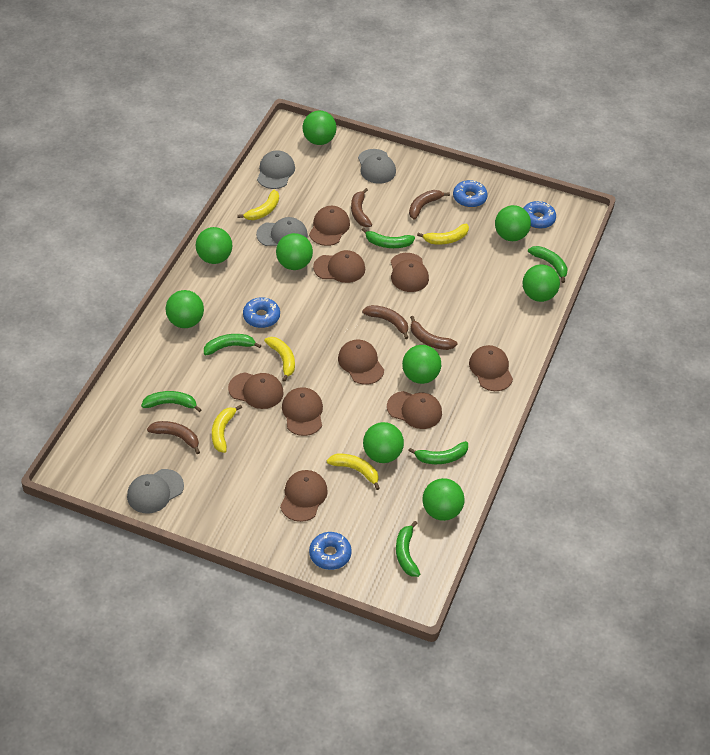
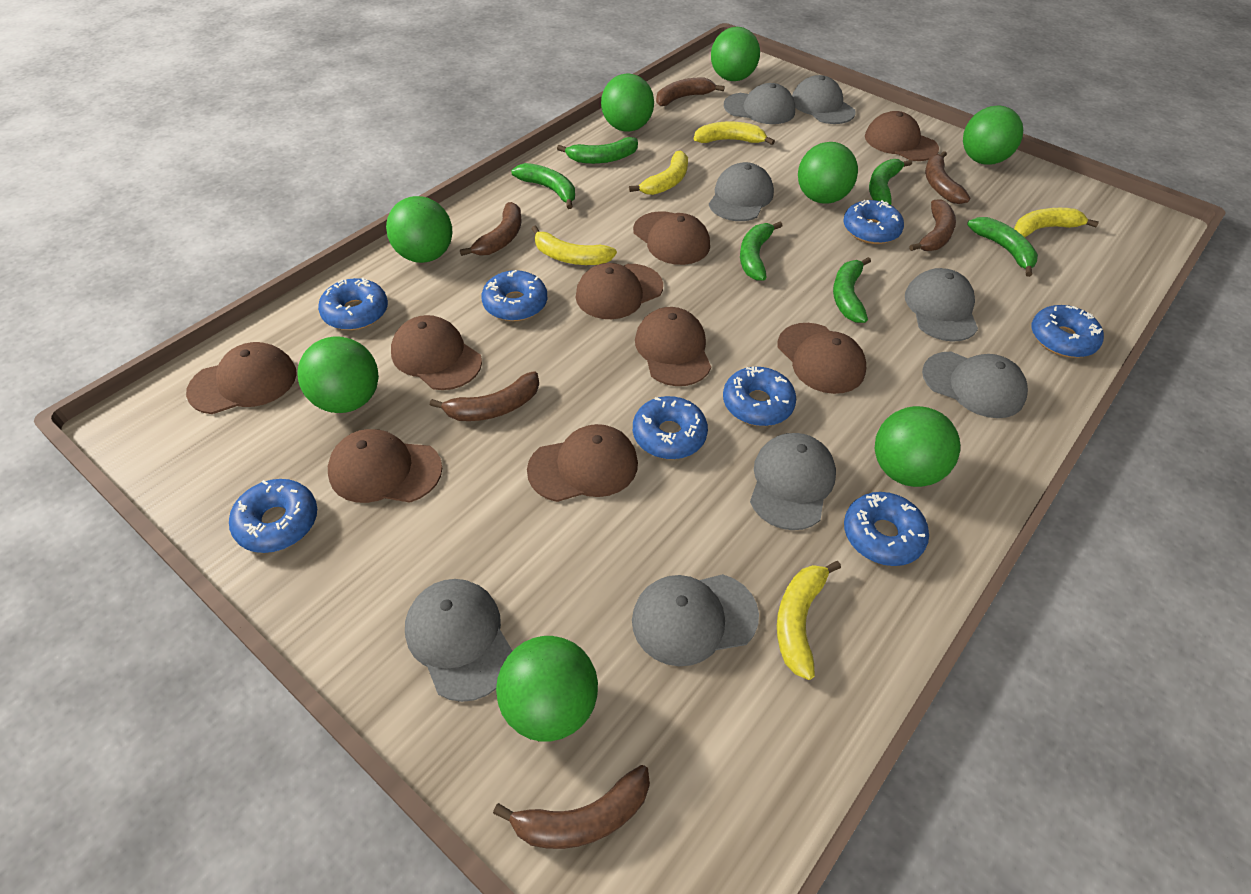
blue donut: 4 -> 8
brown banana: 5 -> 6
green ball: 9 -> 8
grey cap: 4 -> 8

